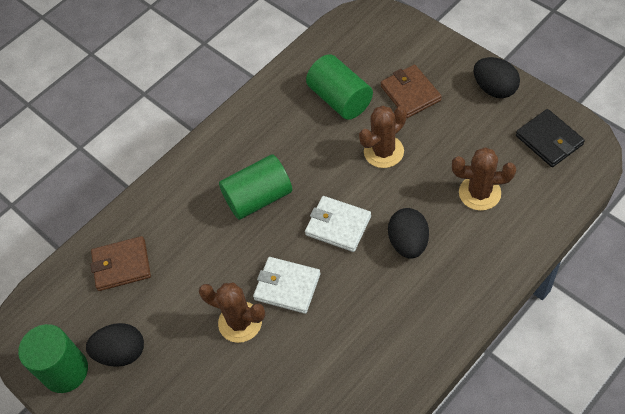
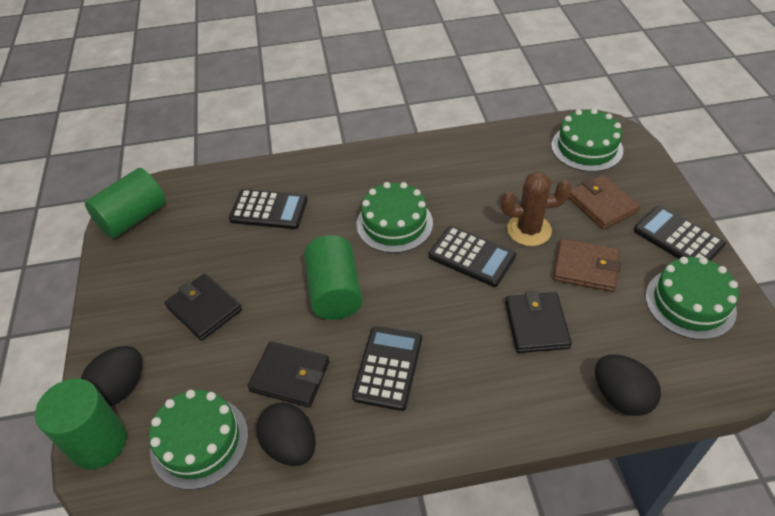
black calculator: 0 -> 4
black wallet: 1 -> 3
brown cactus: 3 -> 1
green cake: 0 -> 4
white wallet: 2 -> 0

